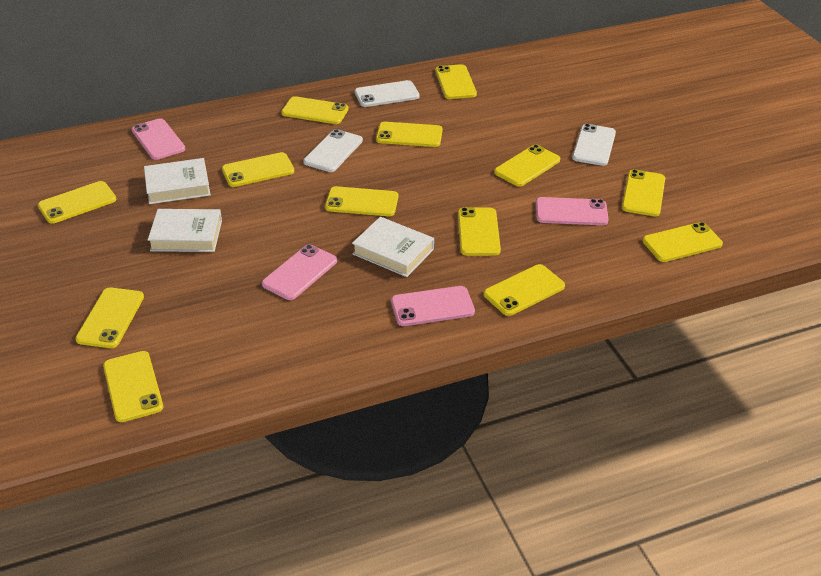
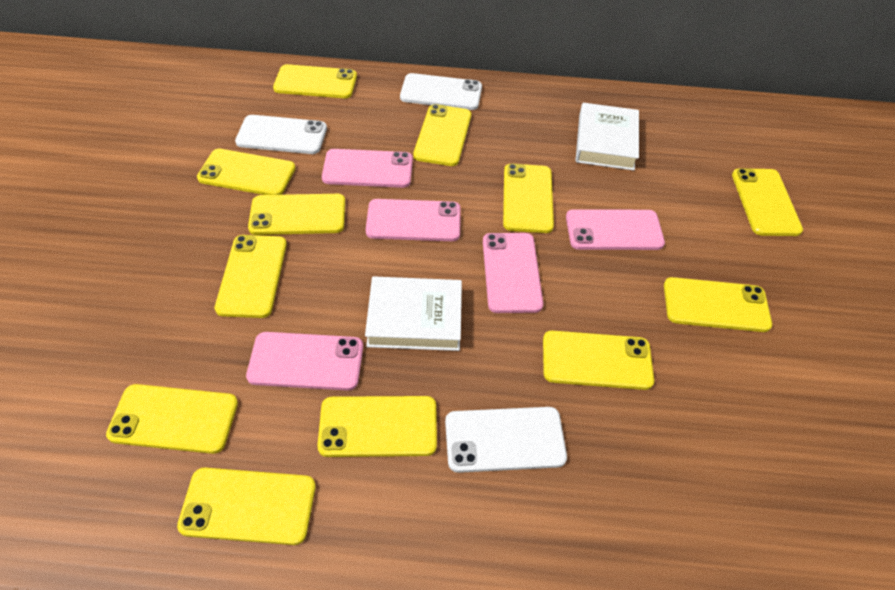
pink phone: 4 -> 5
white book: 3 -> 2
yellow phone: 13 -> 12

